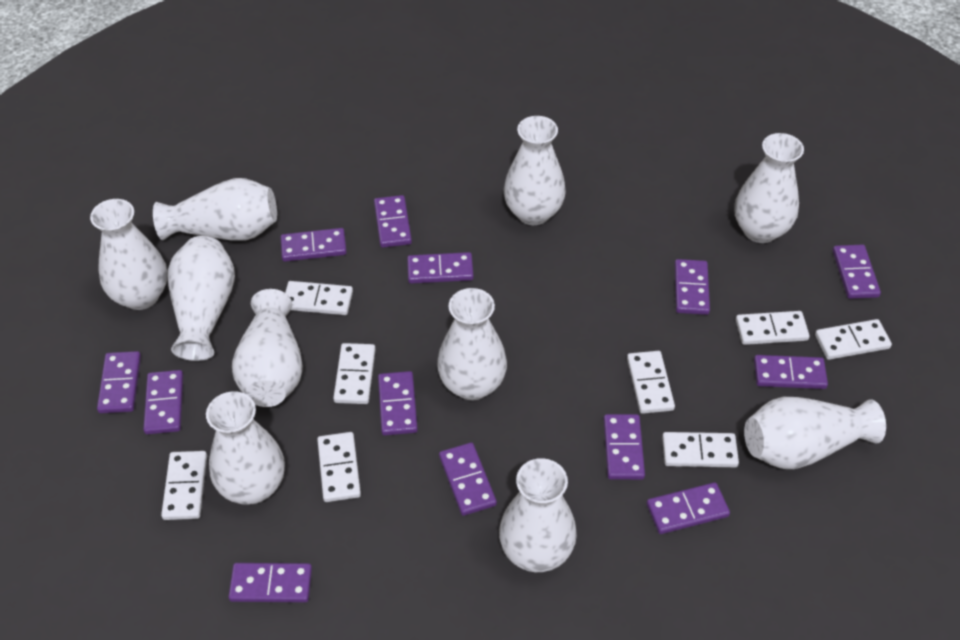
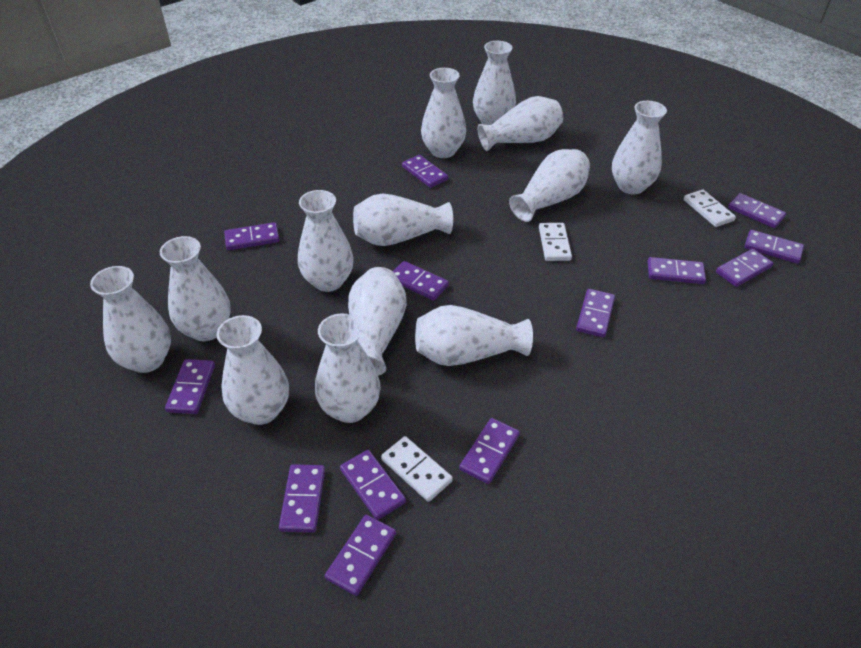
white domino: 8 -> 3
white vase: 10 -> 13

